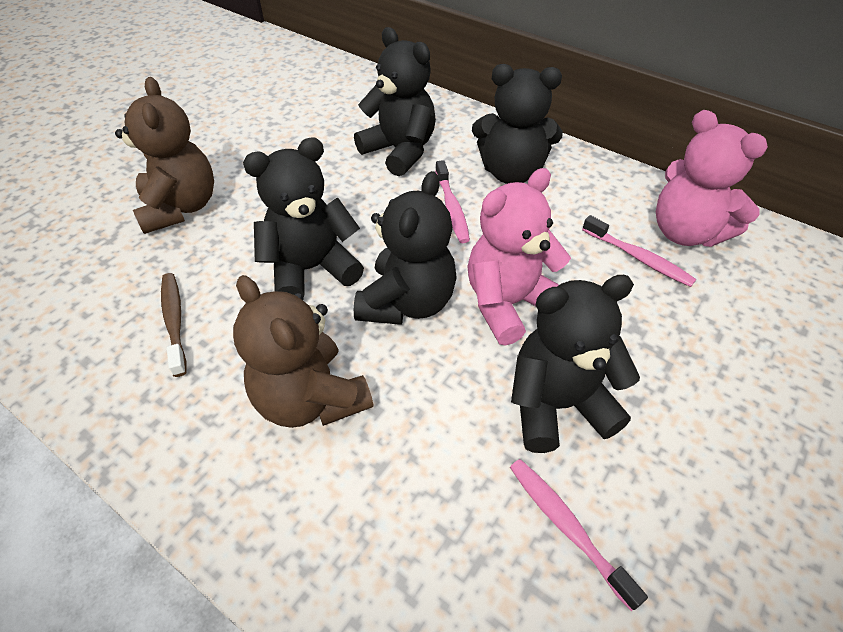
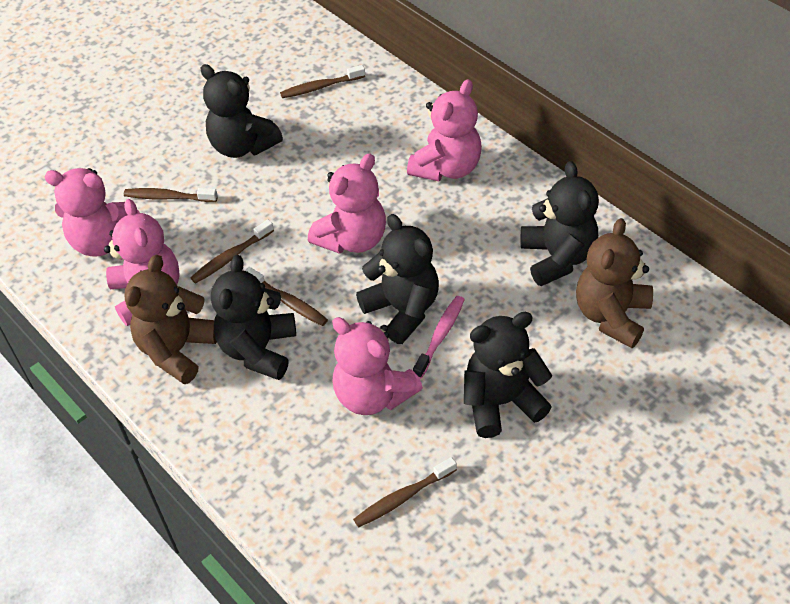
brown toothbrush: 1 -> 5
pink teddy bear: 2 -> 5
pink toothbrush: 3 -> 1

